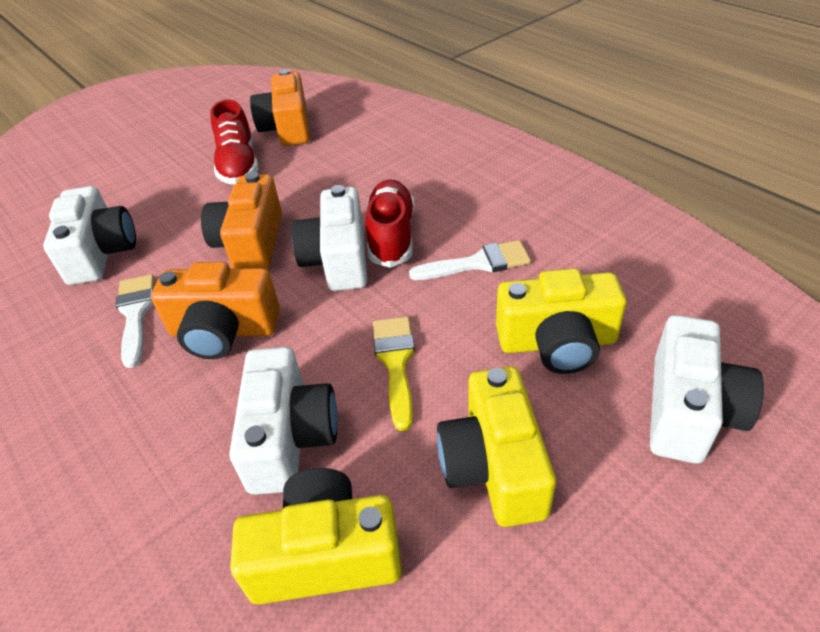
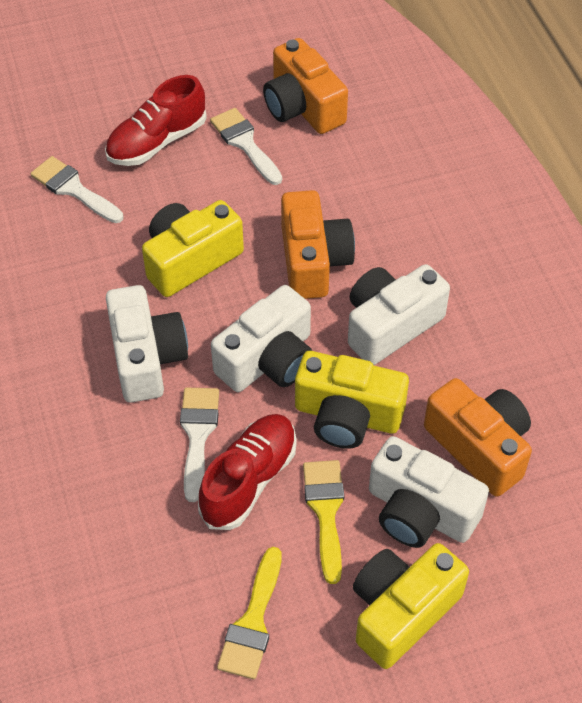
white brush: 2 -> 3
yellow brush: 1 -> 2

